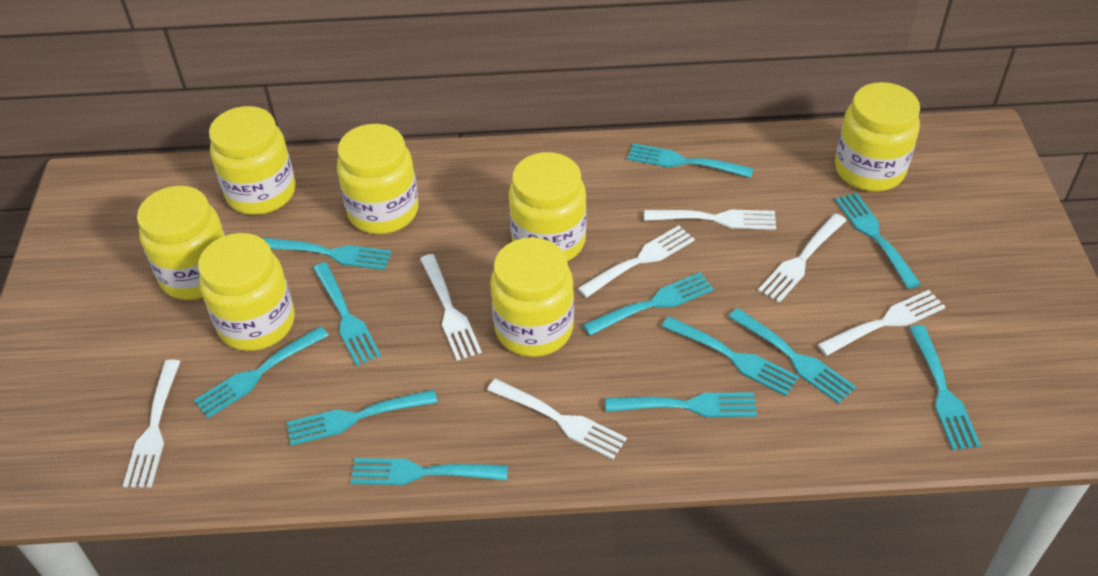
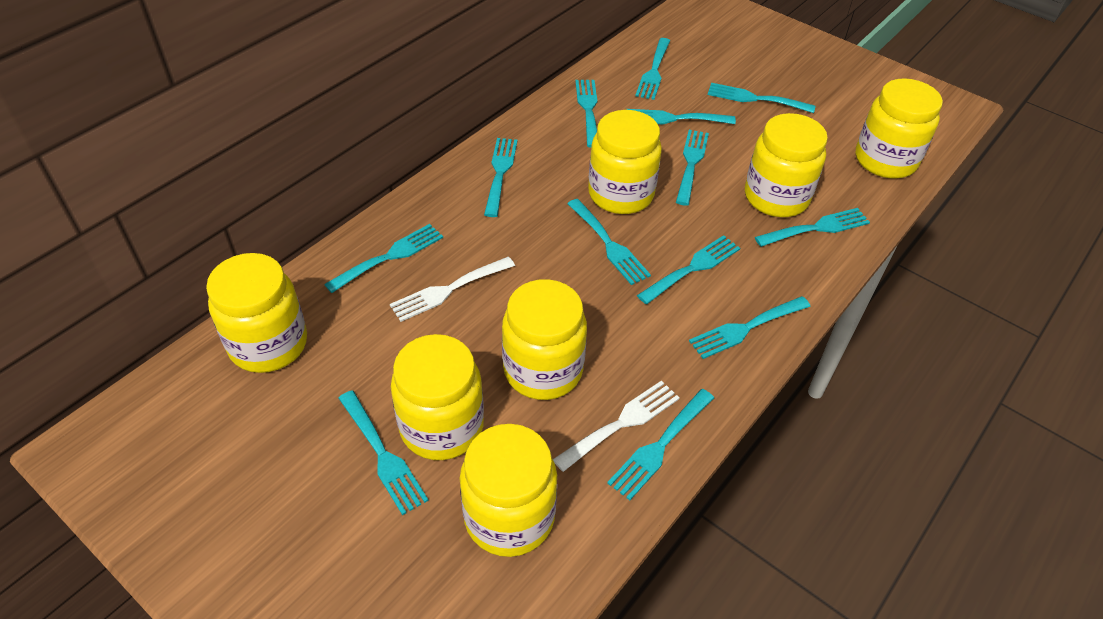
turquoise fork: 12 -> 13
white fork: 7 -> 2

